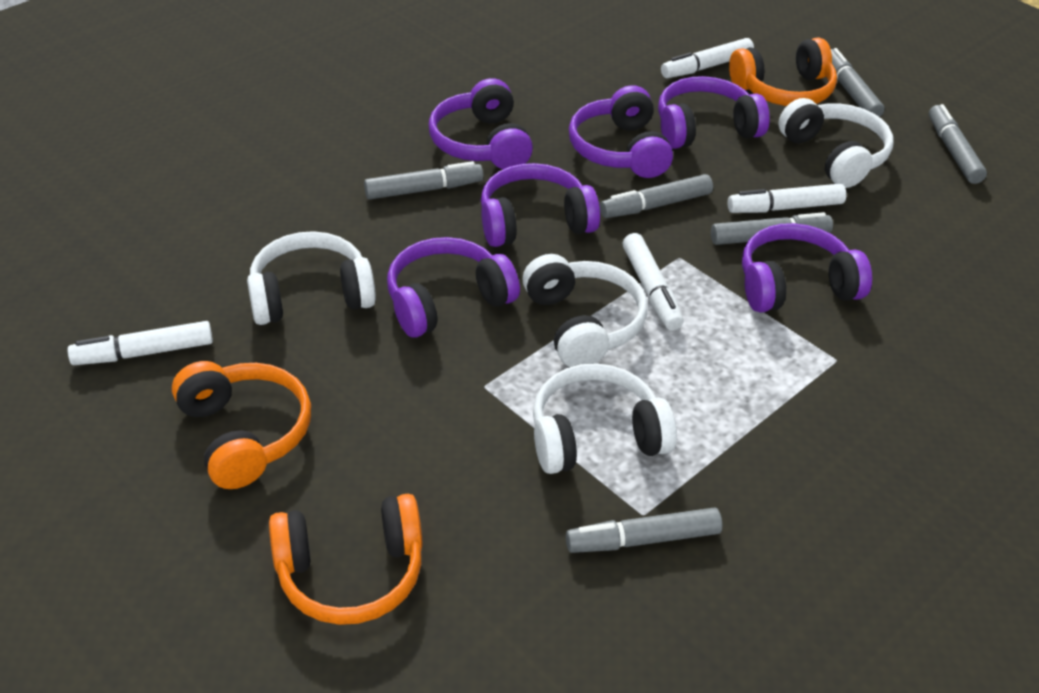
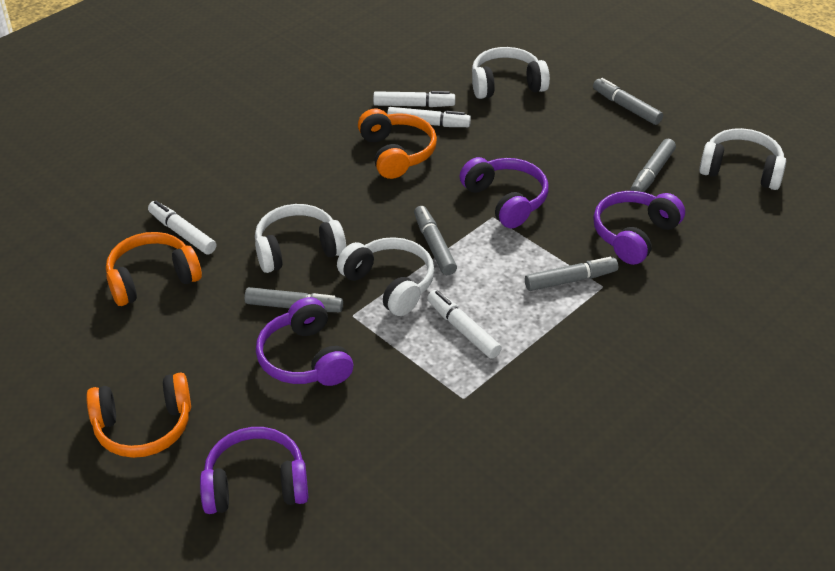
grey marker: 6 -> 5
purple headphones: 6 -> 4

